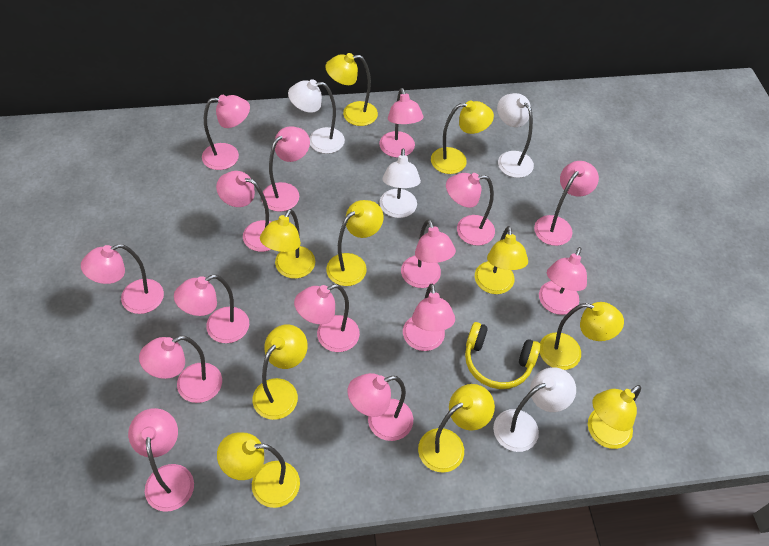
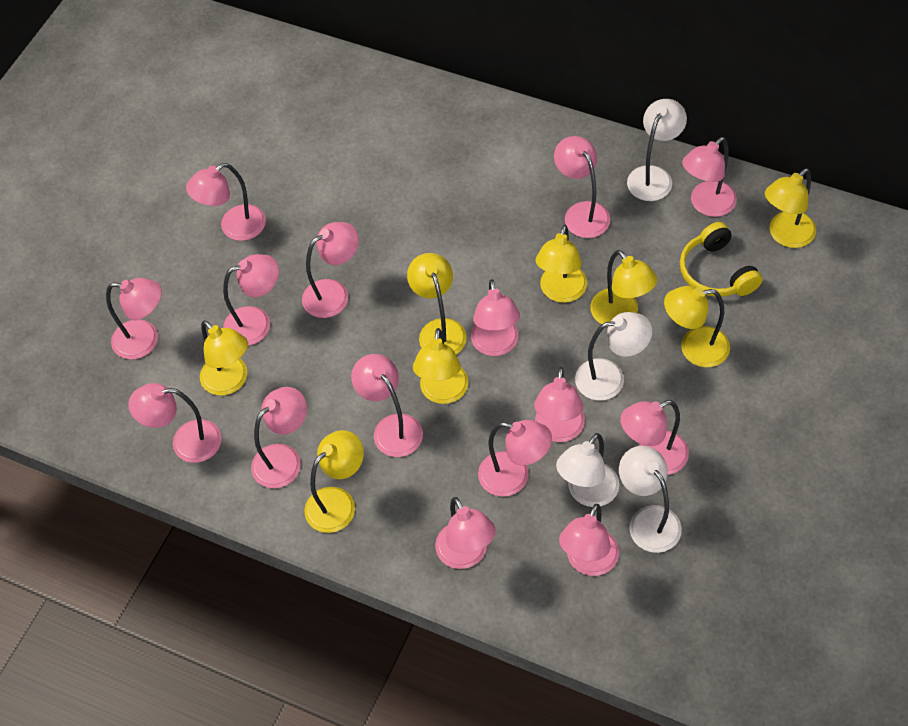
yellow lamp: 10 -> 8

